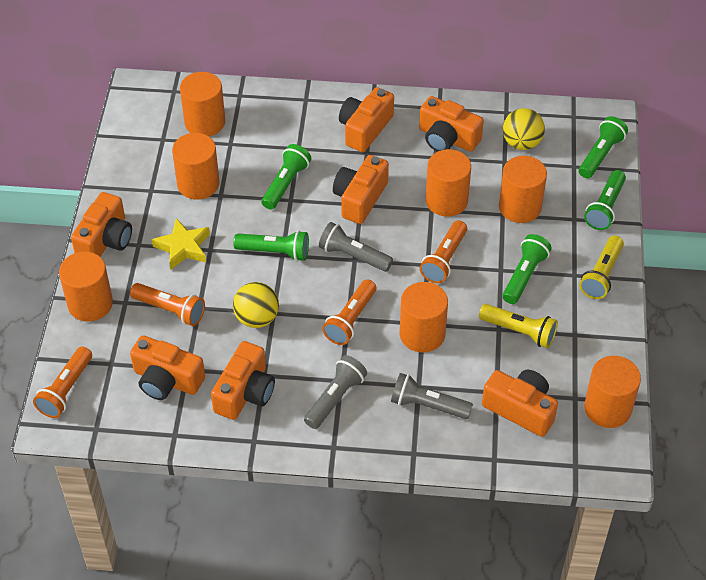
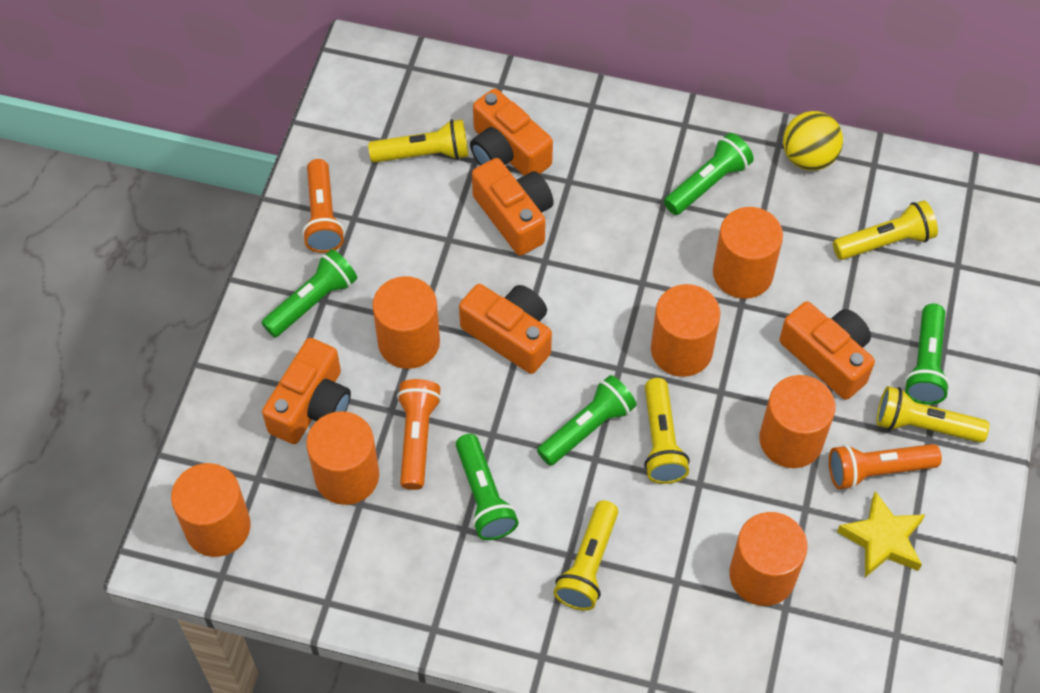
grey flashlight: 3 -> 0
orange camera: 7 -> 5
orange flashlight: 4 -> 3
yellow ball: 2 -> 1
yellow flashlight: 2 -> 5

